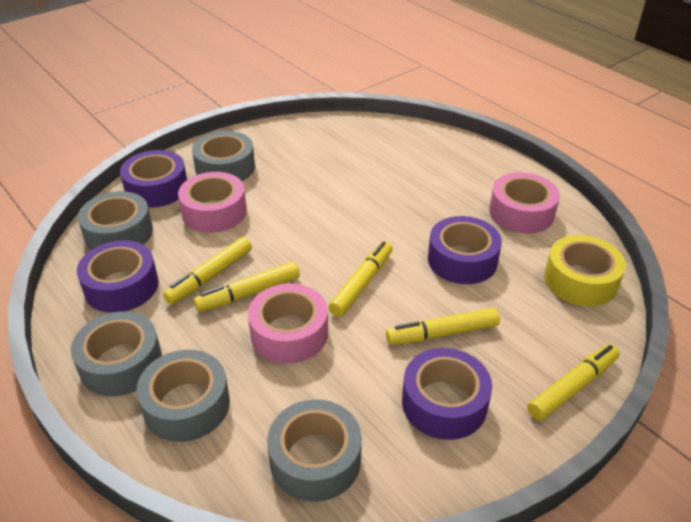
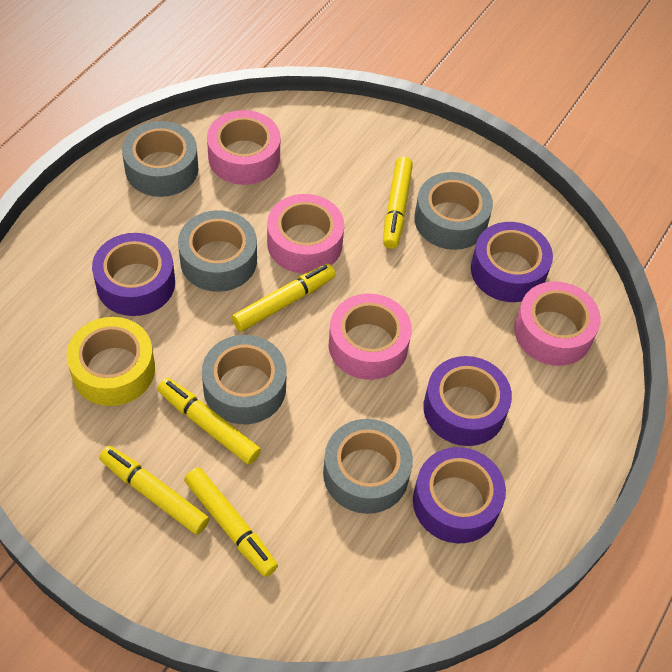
pink tape: 3 -> 4

